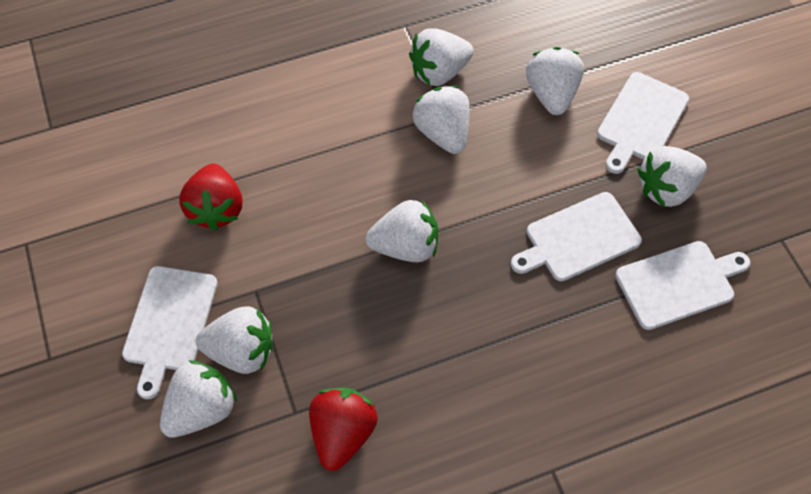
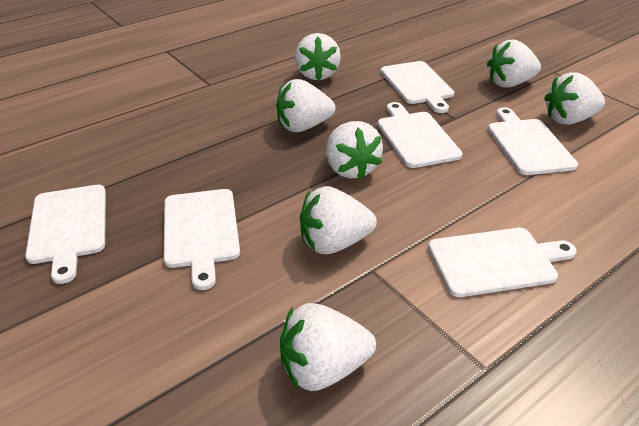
red strawberry: 2 -> 0
white cutting board: 4 -> 6

